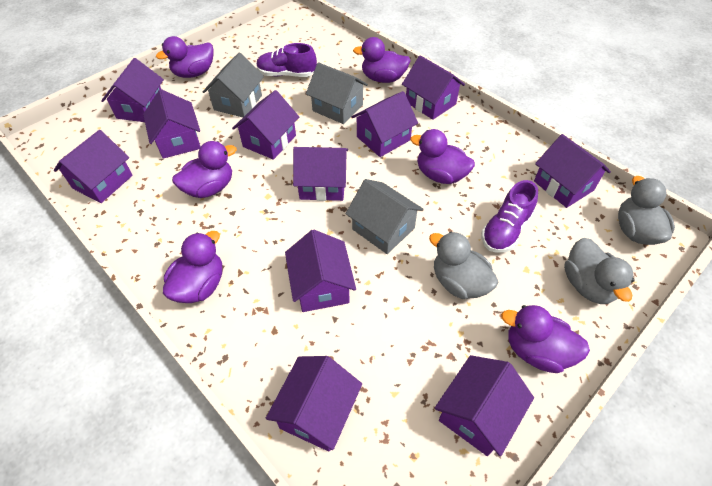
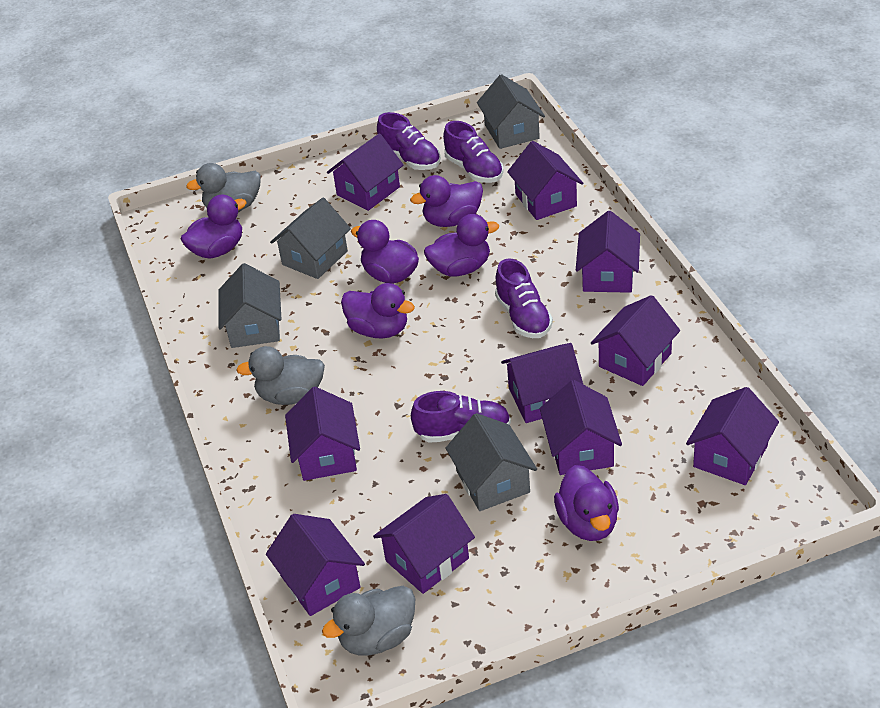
grey house: 3 -> 4
purple house: 11 -> 10
purple shoe: 2 -> 4

